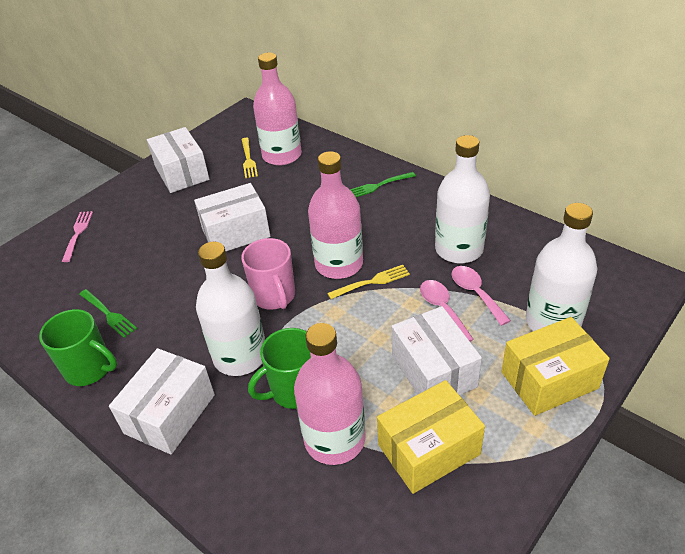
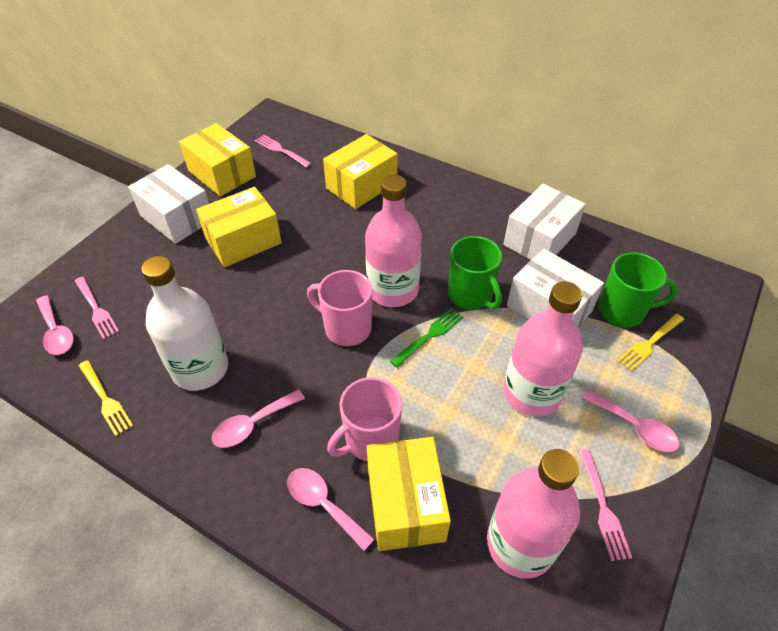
green fork: 2 -> 1
pink fork: 1 -> 3
pink mug: 1 -> 2
pink spoon: 2 -> 4
white bottle: 3 -> 1
white box: 4 -> 3
yellow box: 2 -> 4

